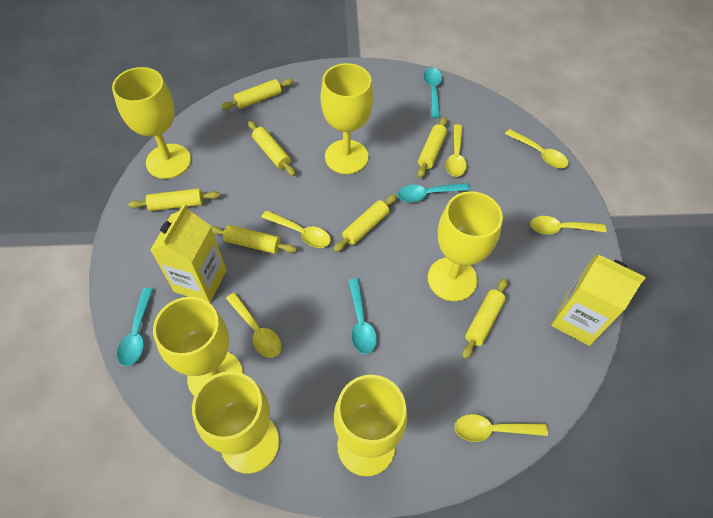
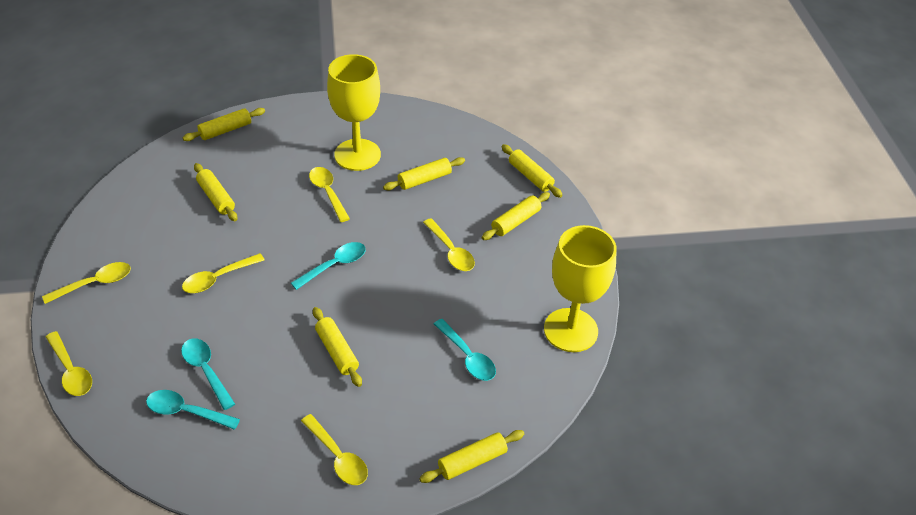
yellow carton: 2 -> 0
yellow goblet: 6 -> 2

